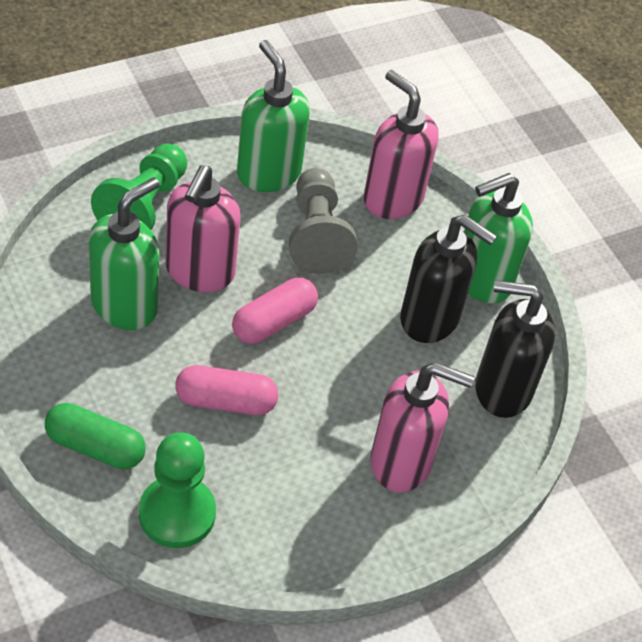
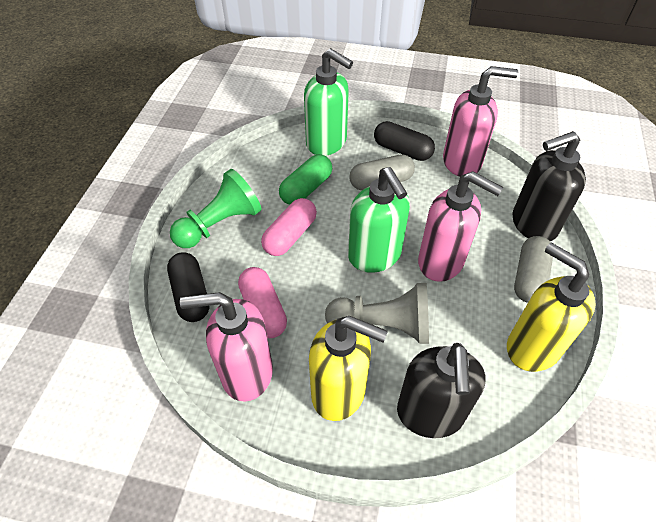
black capsule: 0 -> 2
green pawn: 2 -> 1
green soap dispenser: 3 -> 2
grey capsule: 0 -> 2
yellow soap dispenser: 0 -> 2

